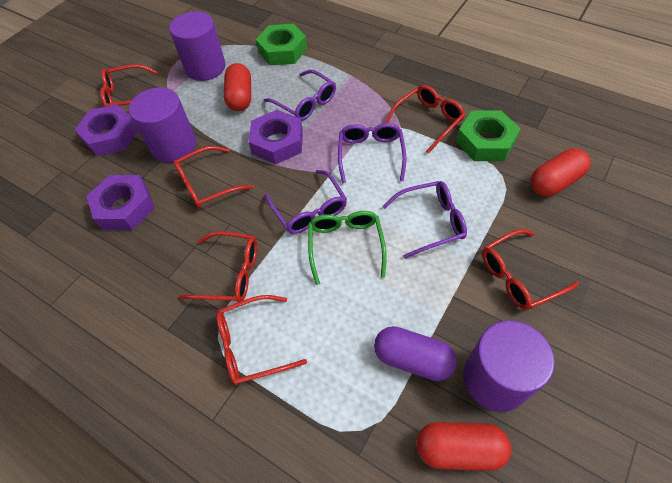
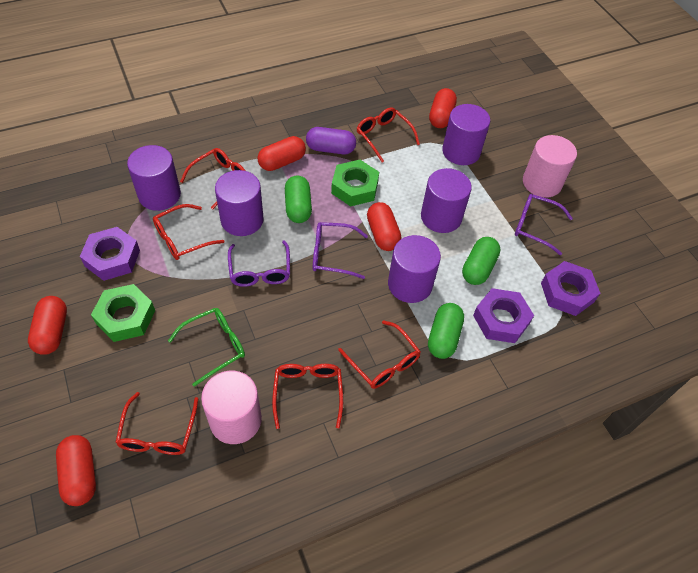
green capsule: 0 -> 3
pink cylinder: 0 -> 2
purple cylinder: 3 -> 5
purple glasses: 4 -> 3
red capsule: 3 -> 5

